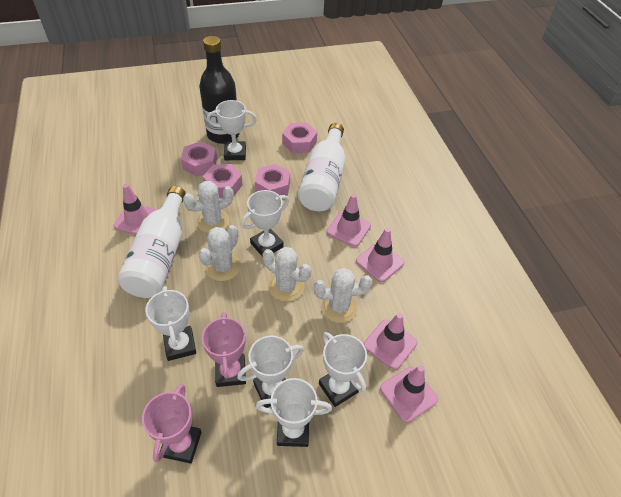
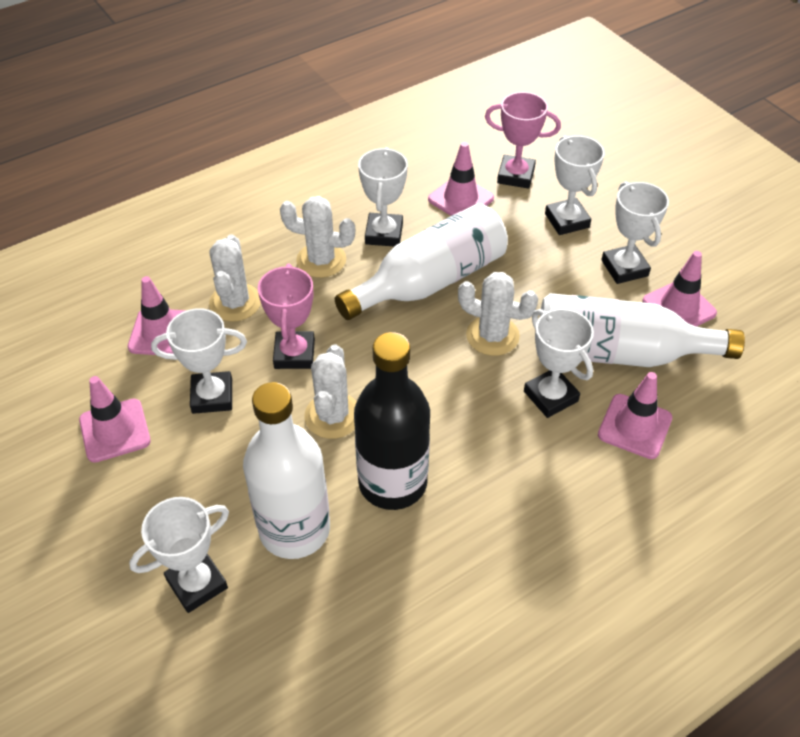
pink nut: 4 -> 0
white bottle: 2 -> 3

